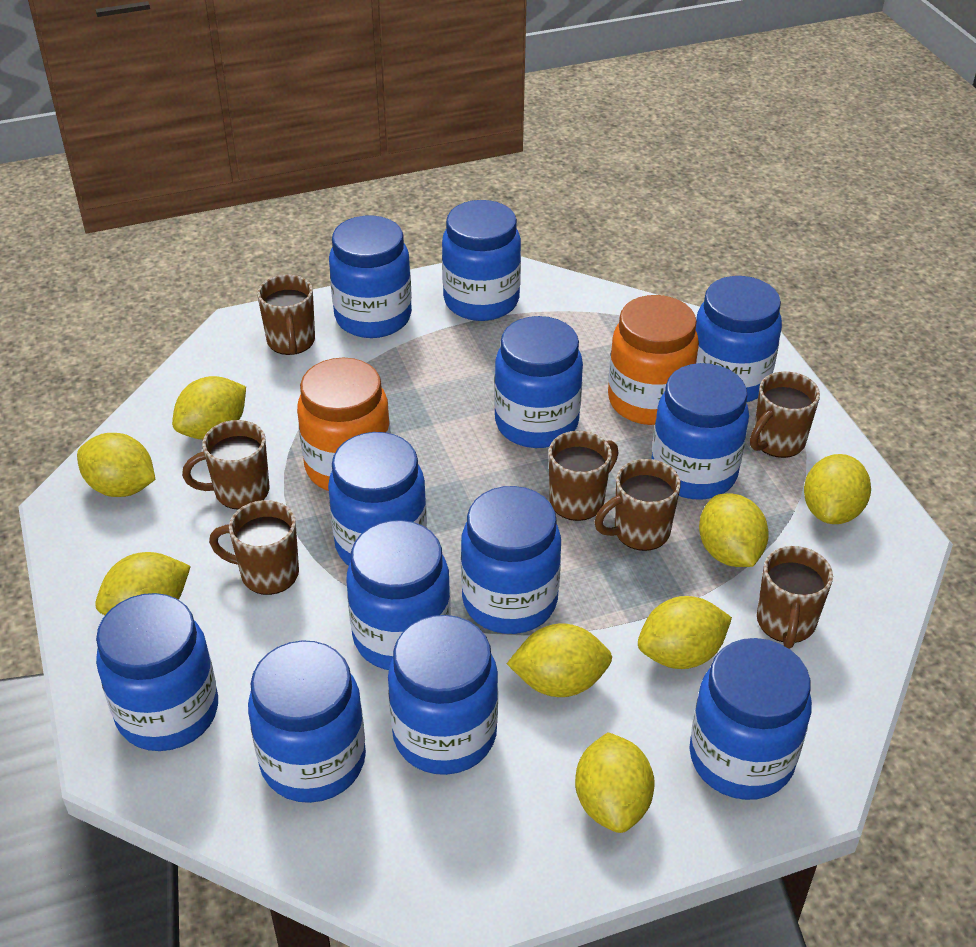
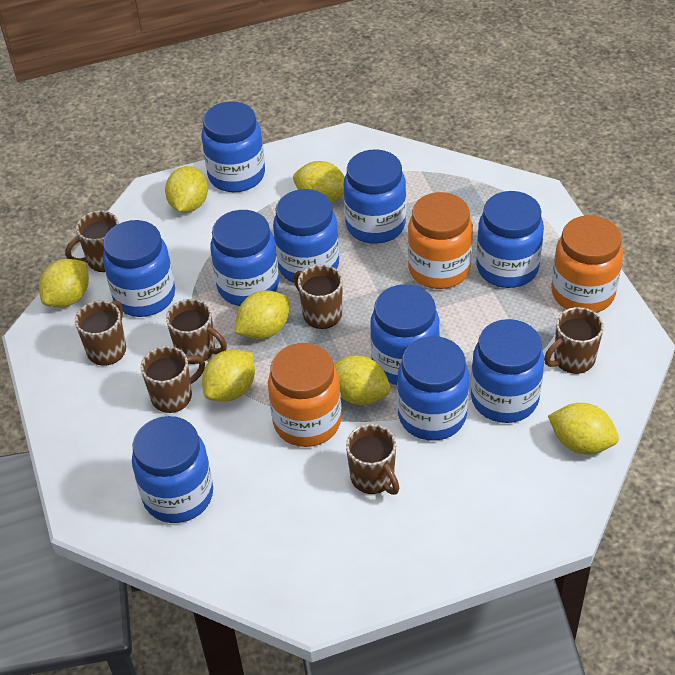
blue jar: 12 -> 10
orange jar: 2 -> 3
yellow lemon: 8 -> 7

